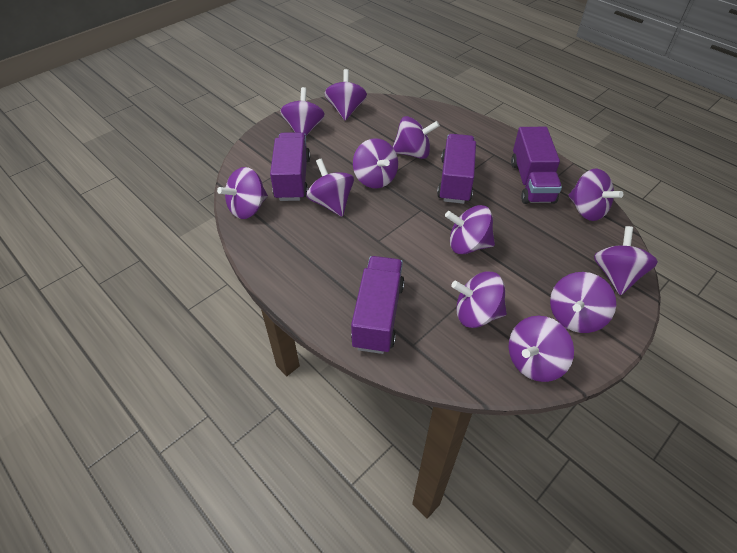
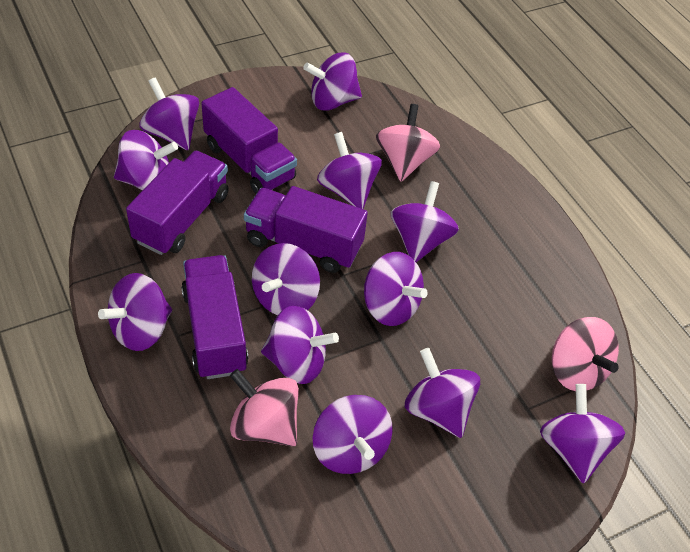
pink spinning top: 0 -> 3

